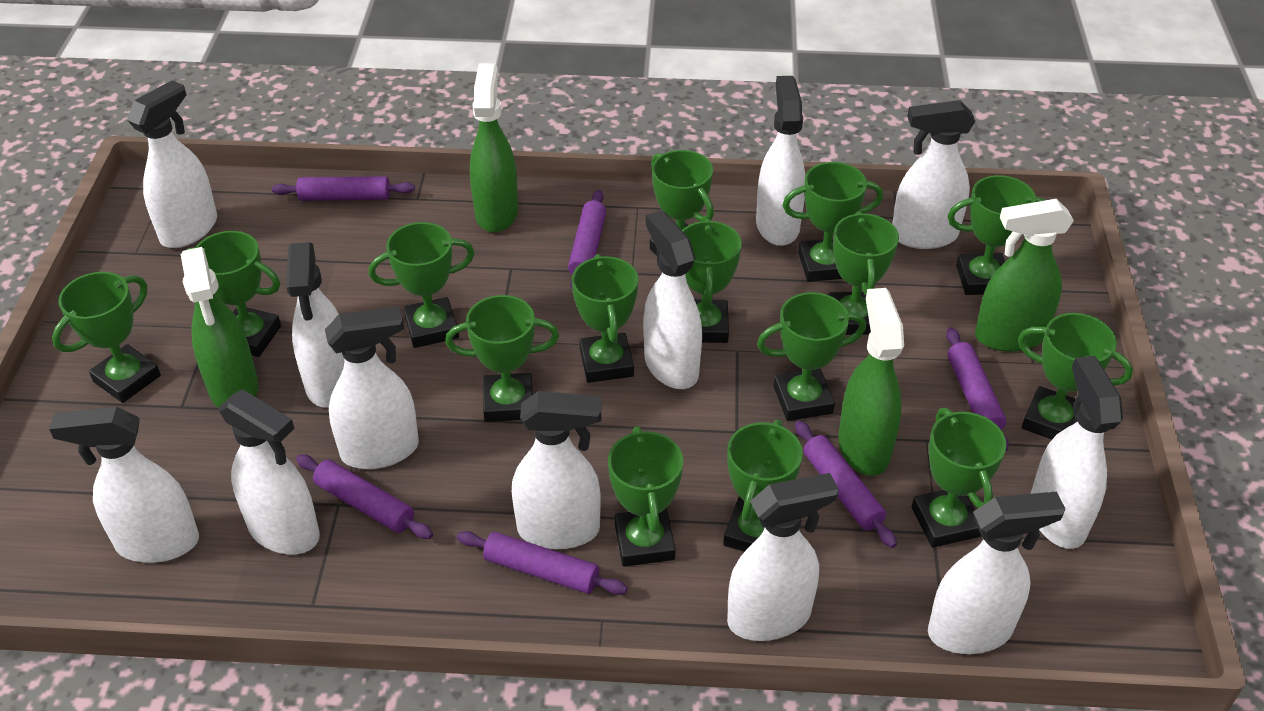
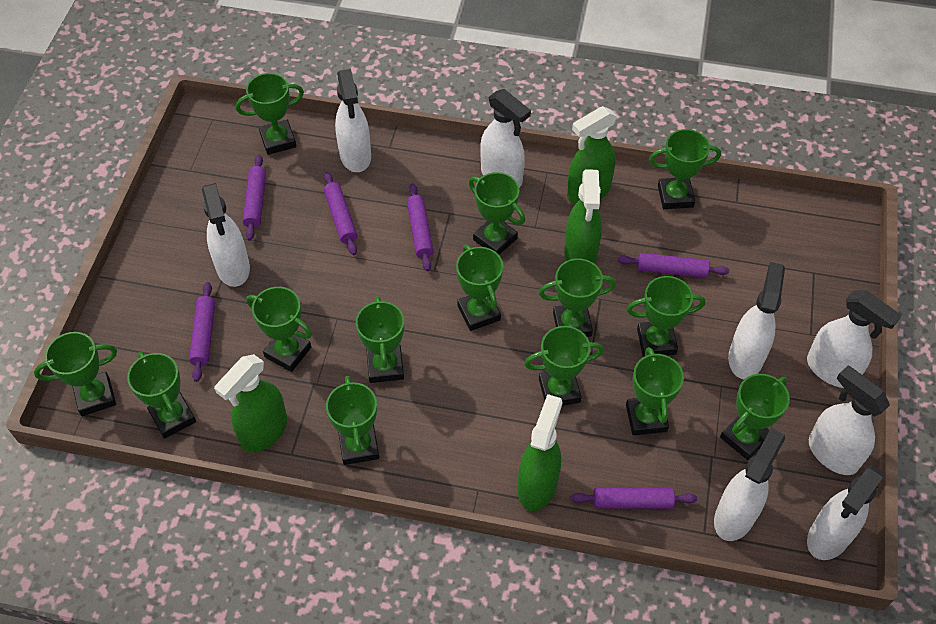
green trophy: 15 -> 14
white spray bottle: 12 -> 8

